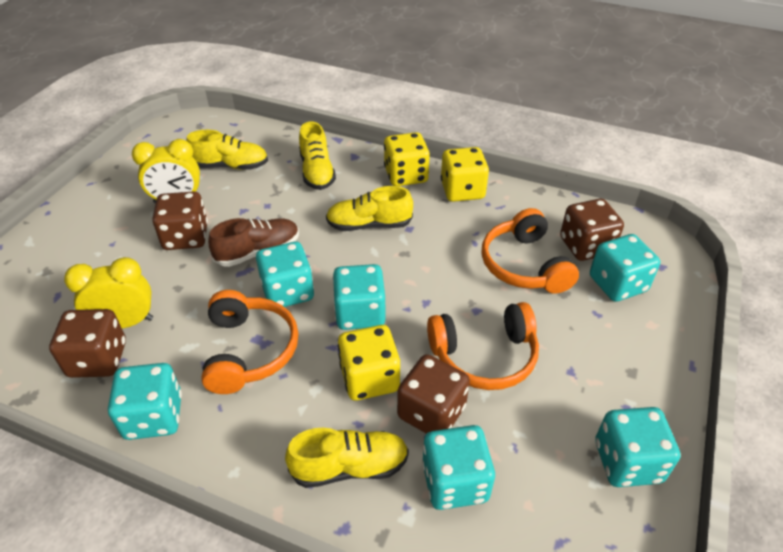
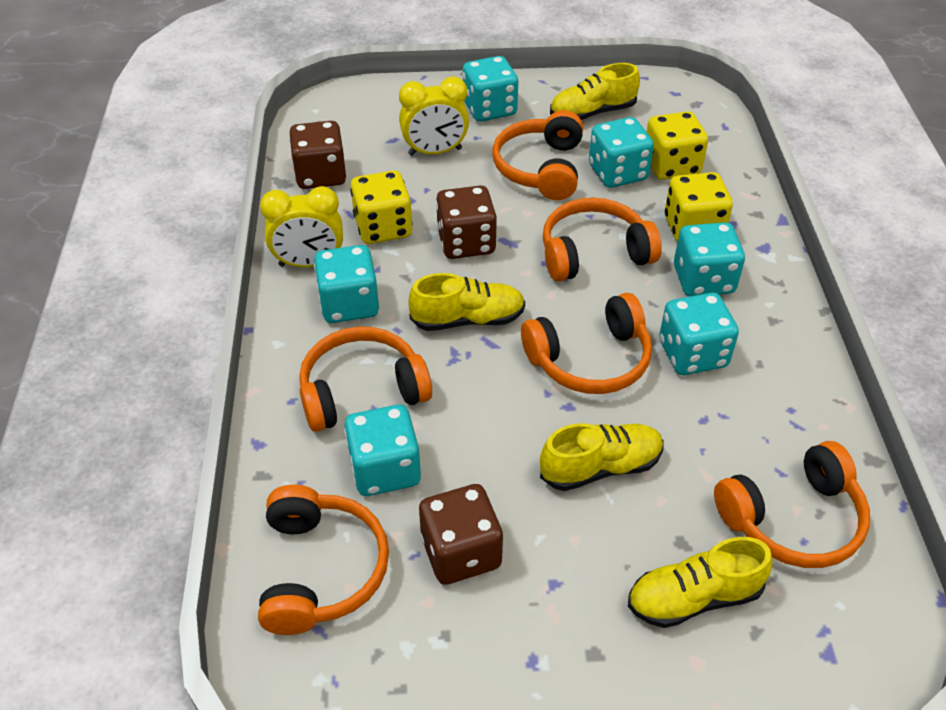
brown dice: 4 -> 3
brown shoe: 1 -> 0
orange headphones: 3 -> 6

